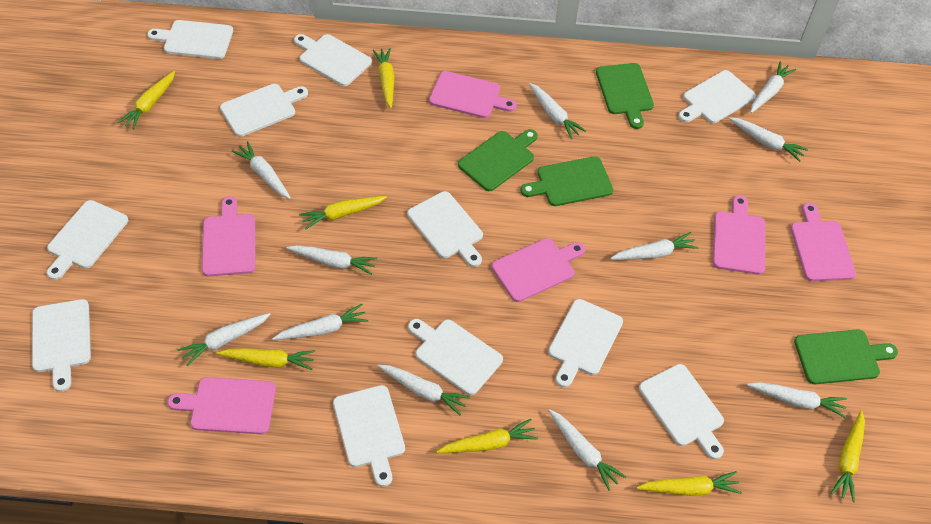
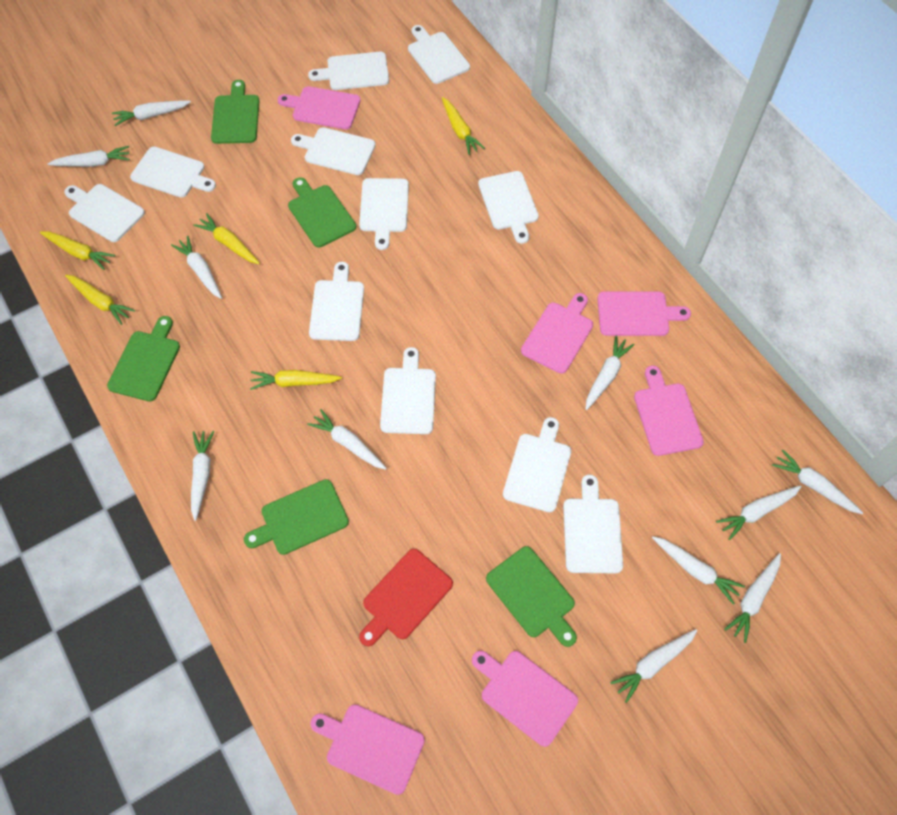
green cutting board: 4 -> 5
red cutting board: 0 -> 1
yellow carrot: 7 -> 5

